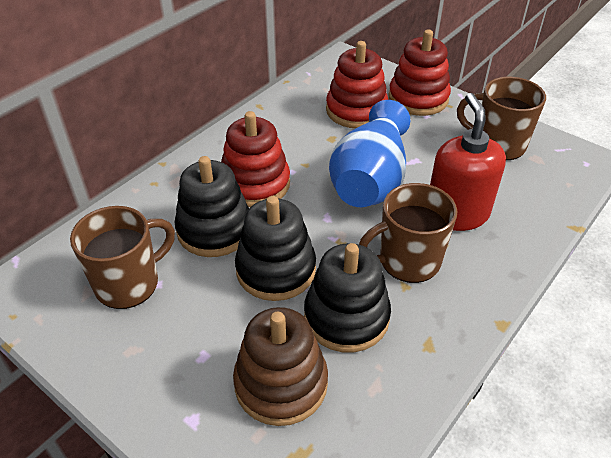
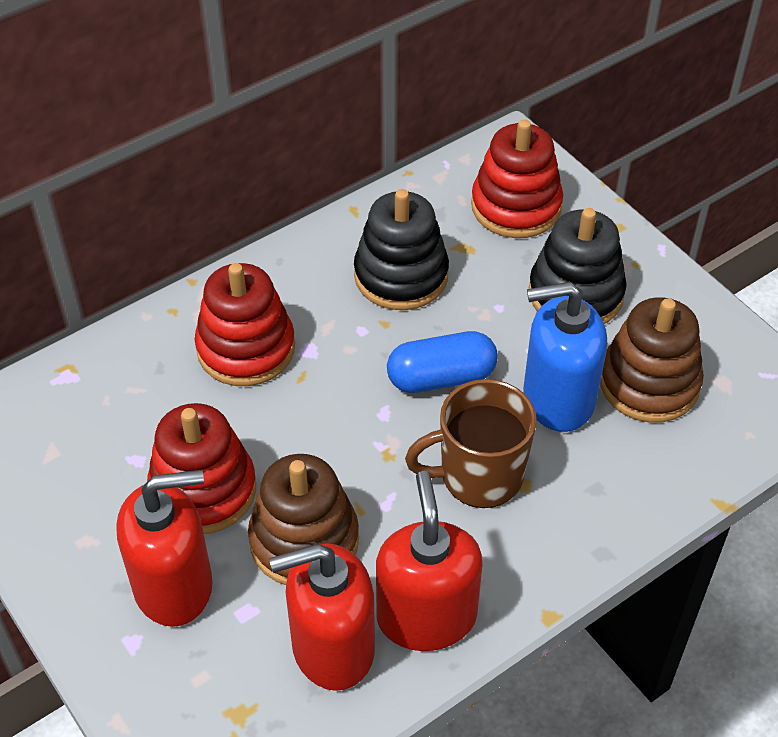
black stacking toy: 3 -> 2
blue capsule: 0 -> 1
blue soap dispenser: 0 -> 1
blue vase: 1 -> 0
brown mug: 3 -> 1
brown stacking toy: 1 -> 2
red soap dispenser: 1 -> 3

